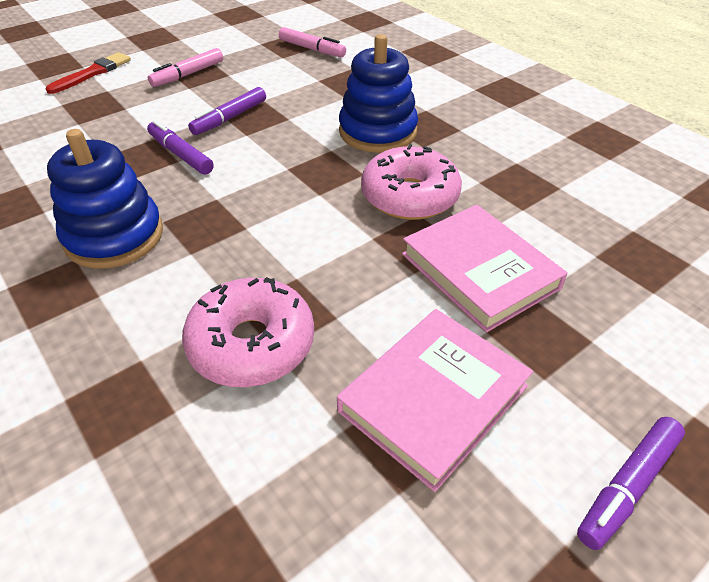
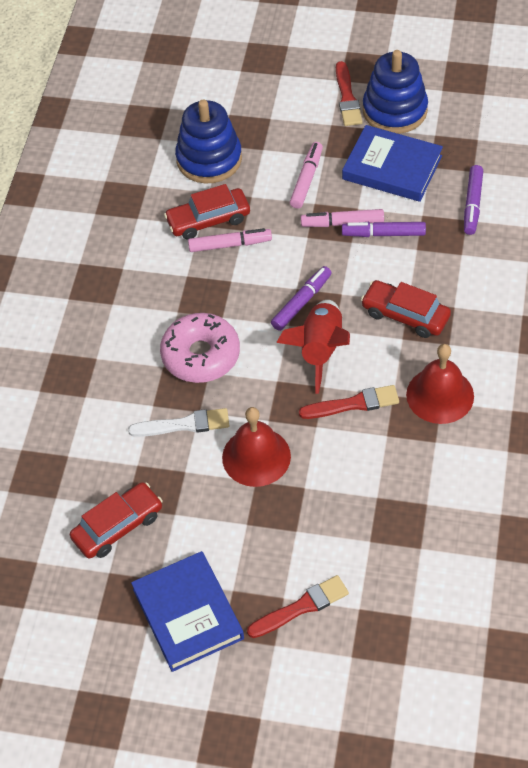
blue book: 0 -> 2
pink book: 2 -> 0
pink donut: 2 -> 1
pink marker: 2 -> 3
red bell: 0 -> 2
red brush: 1 -> 3
red car: 0 -> 3
red rocket: 0 -> 1
white brush: 0 -> 1

